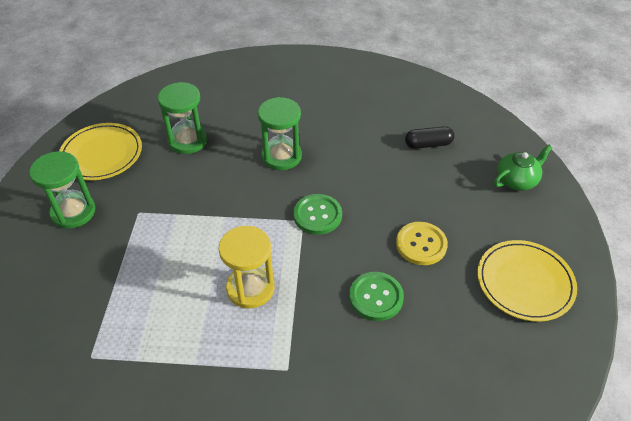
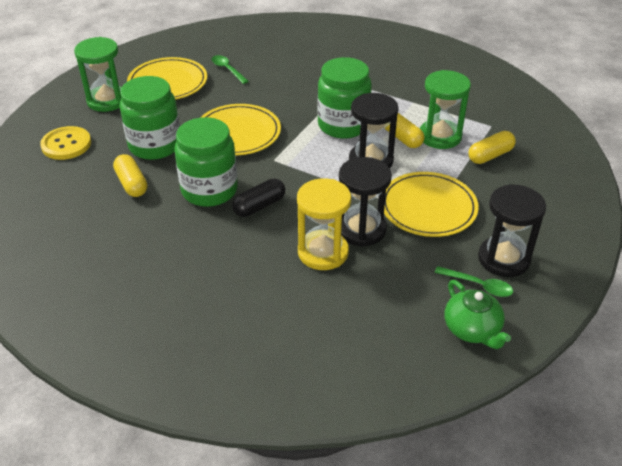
black hourglass: 0 -> 3
green button: 2 -> 0
green hourglass: 3 -> 2
green jar: 0 -> 3
green spoon: 0 -> 2
yellow capsule: 0 -> 3
yellow plate: 2 -> 3

